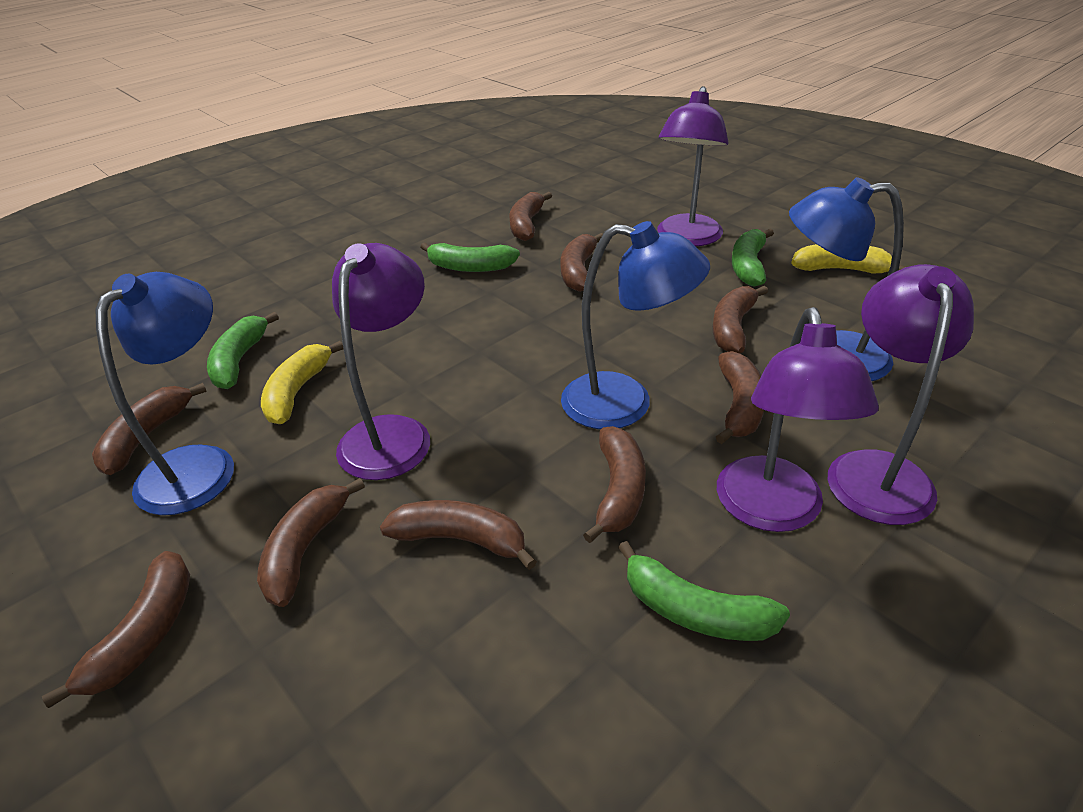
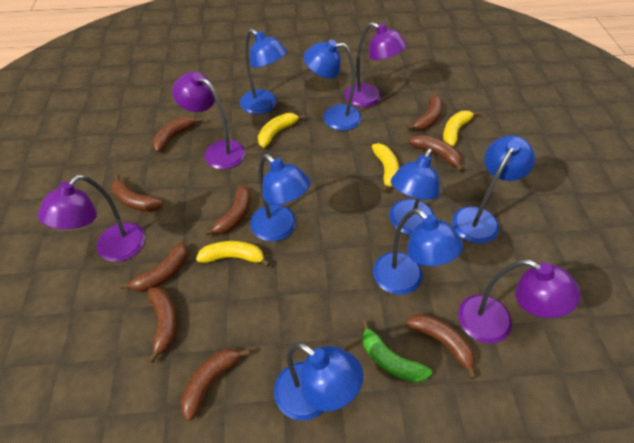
blue lamp: 3 -> 7
green banana: 4 -> 1
yellow banana: 2 -> 4

